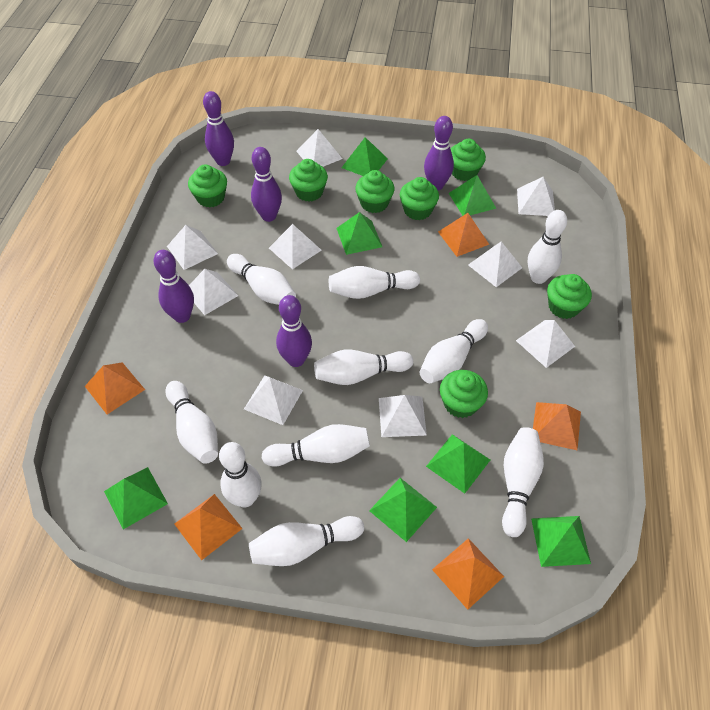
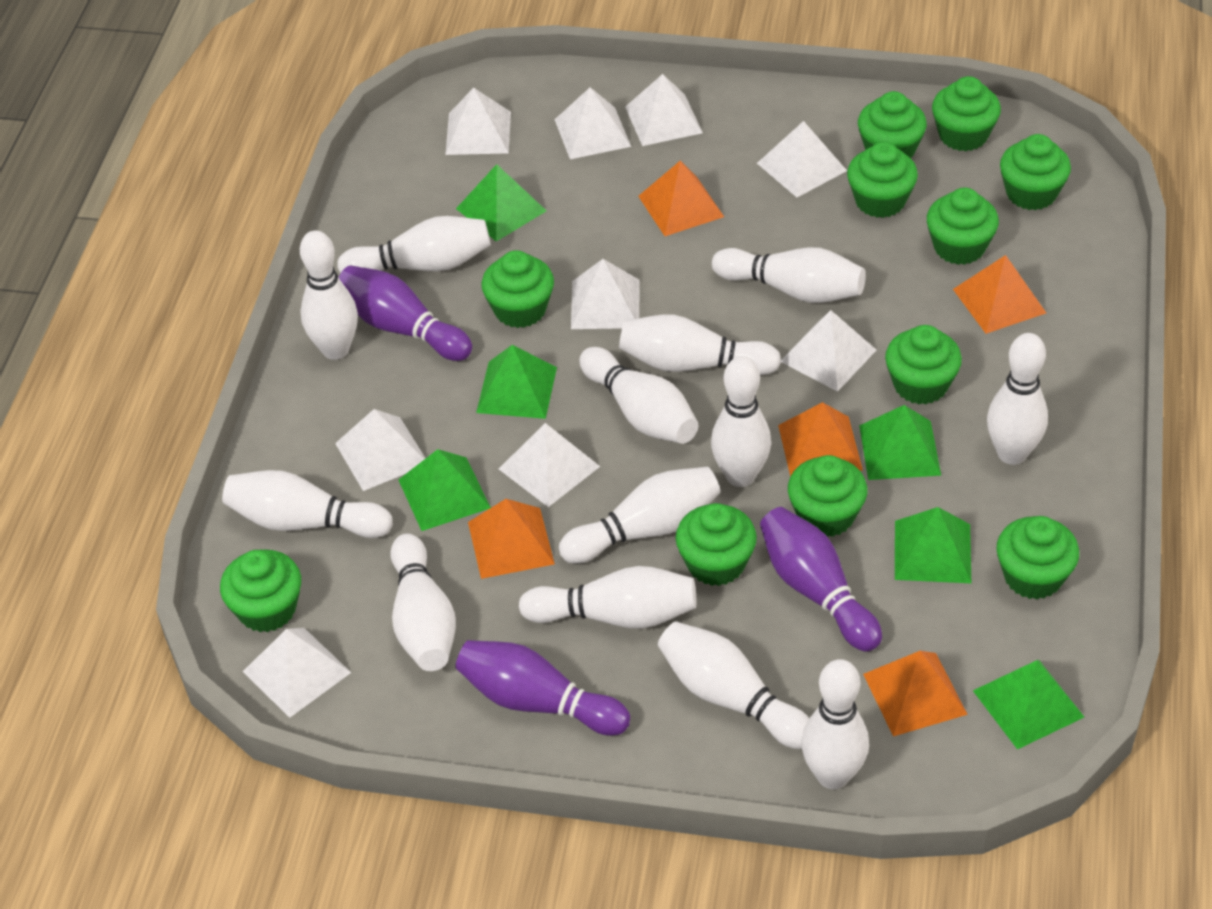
green cupcake: 7 -> 11
green pyramid: 7 -> 6
purple bowling pin: 5 -> 3
white bowling pin: 10 -> 13

